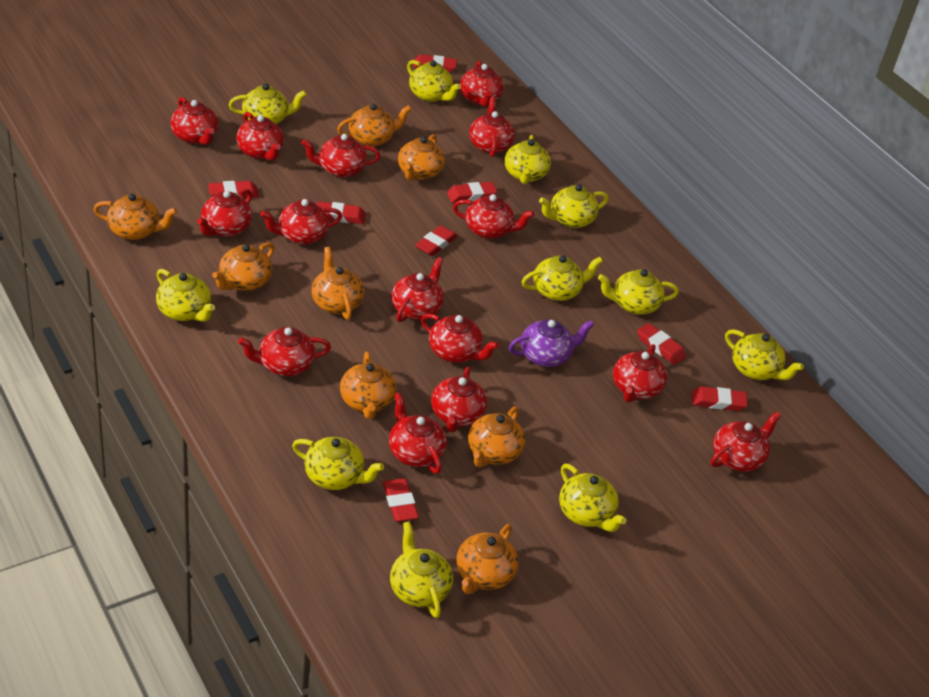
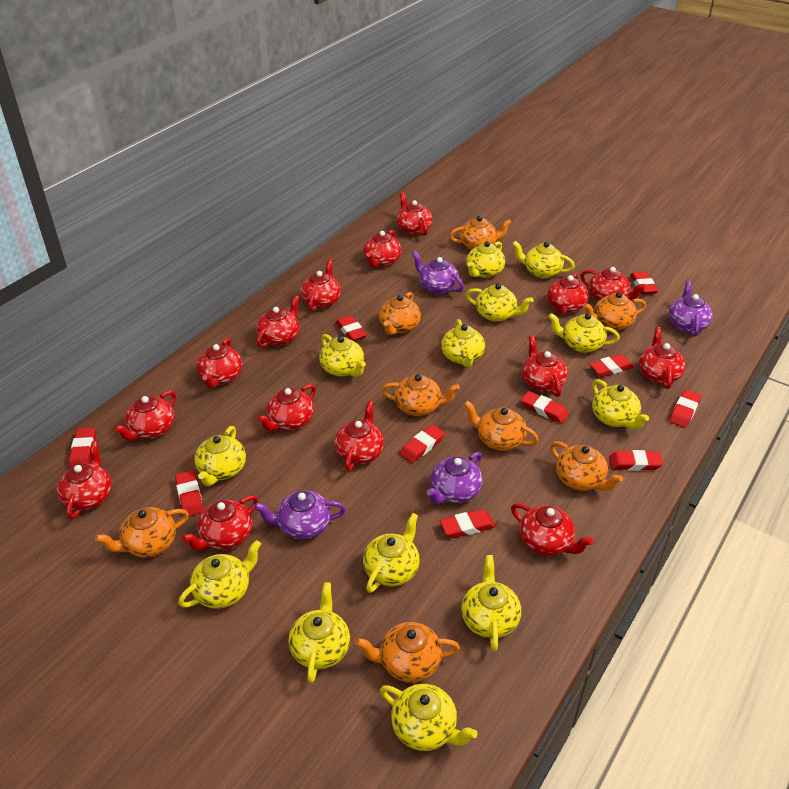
purple teapot: 1 -> 4
red eraser: 8 -> 10
yellow teapot: 11 -> 13

